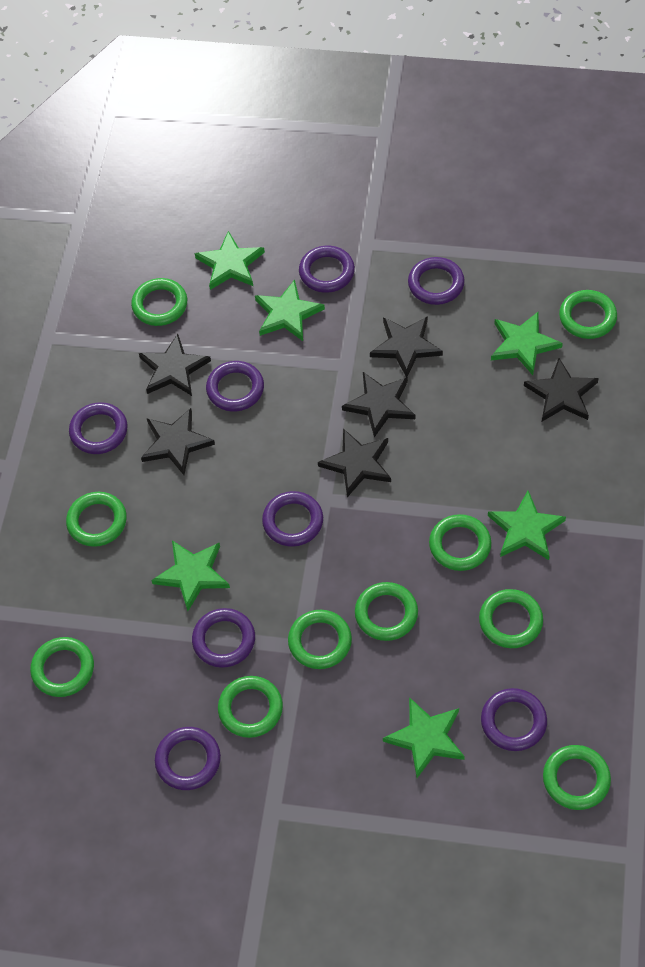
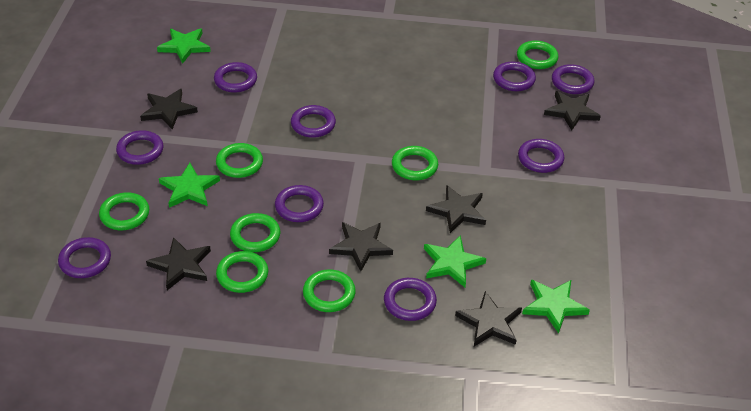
green ring: 10 -> 7
green star: 6 -> 4
purple ring: 8 -> 9

